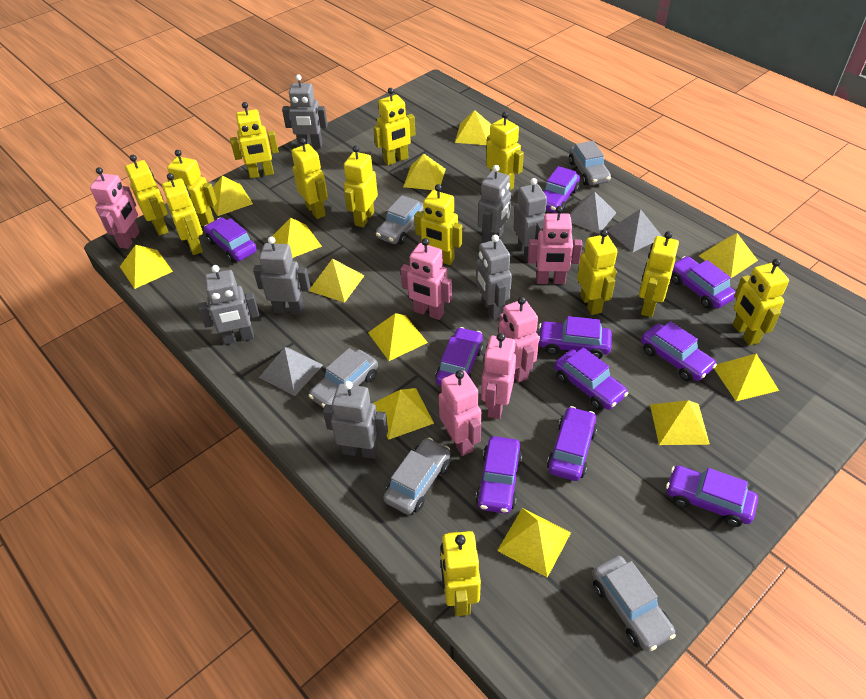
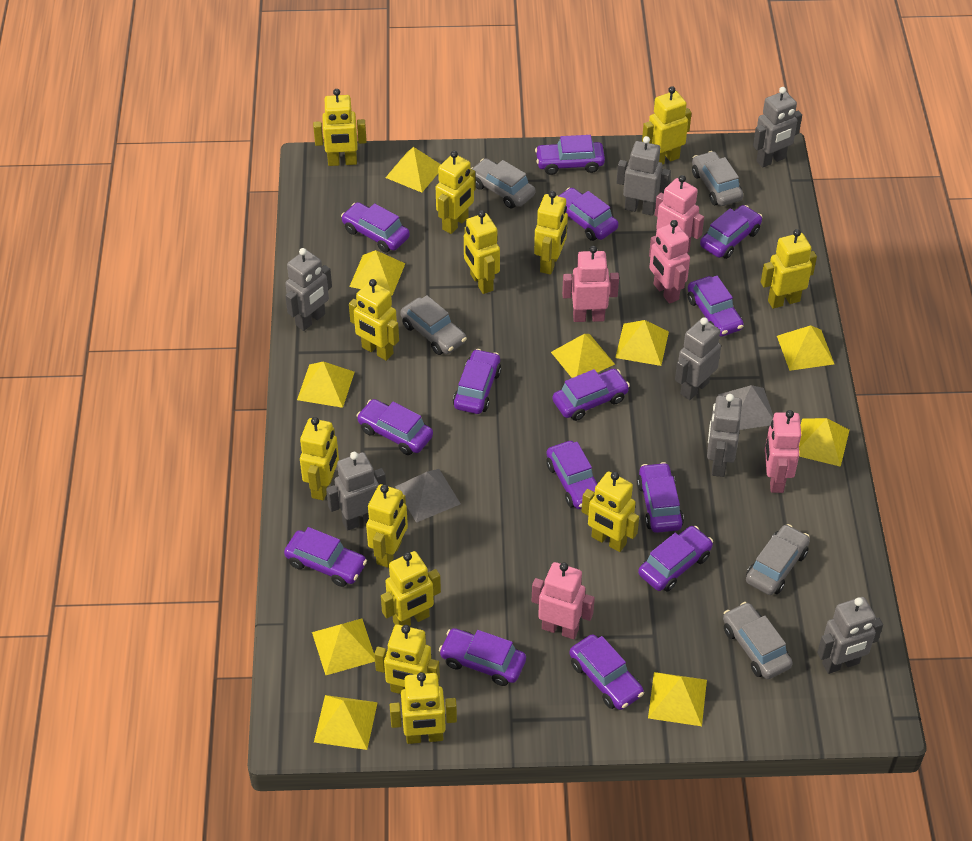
grey pyramid: 3 -> 2
pink robot: 6 -> 5
purple car: 10 -> 14
yellow pyramid: 12 -> 10

